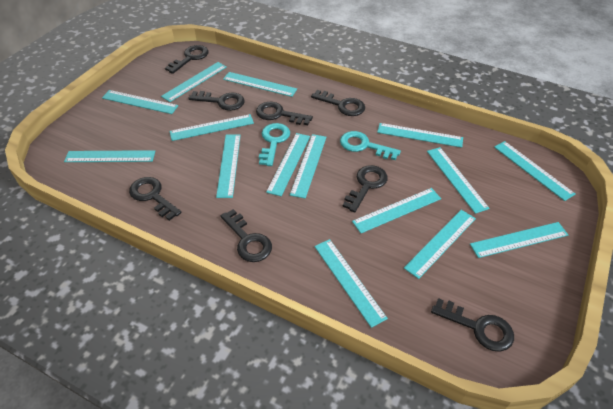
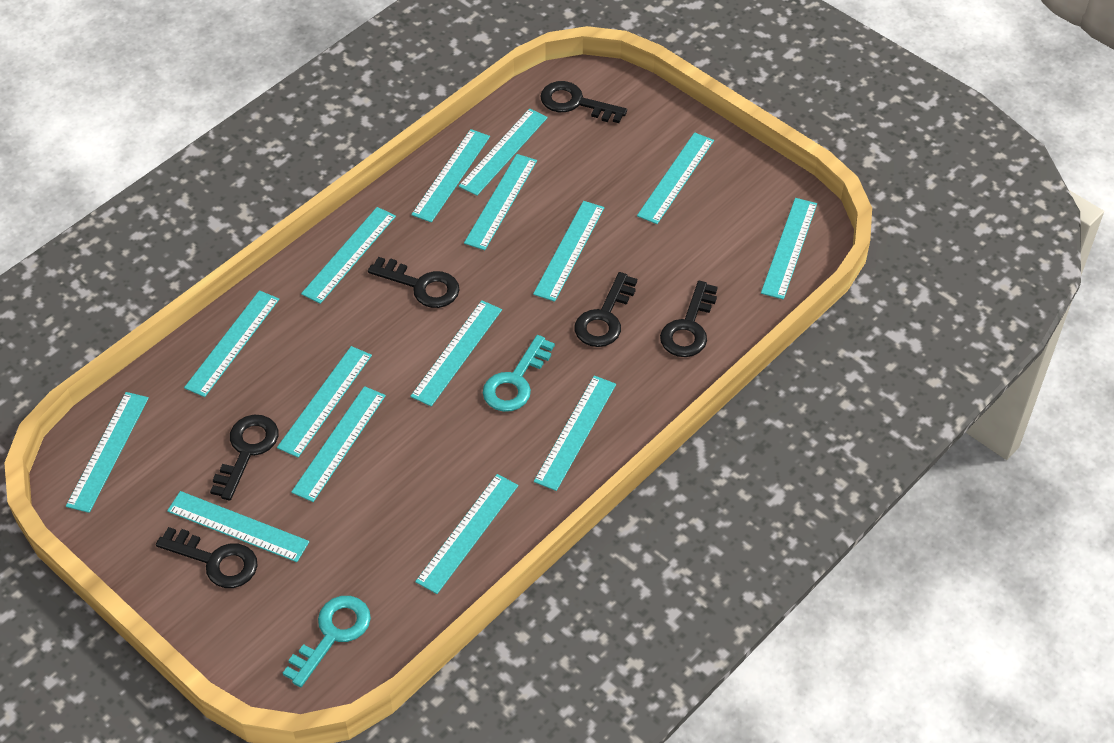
black key: 8 -> 6

